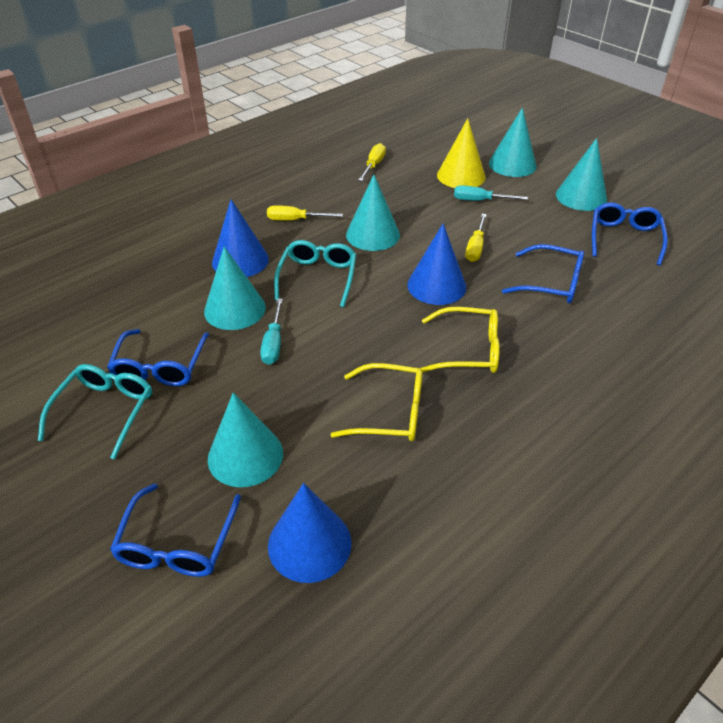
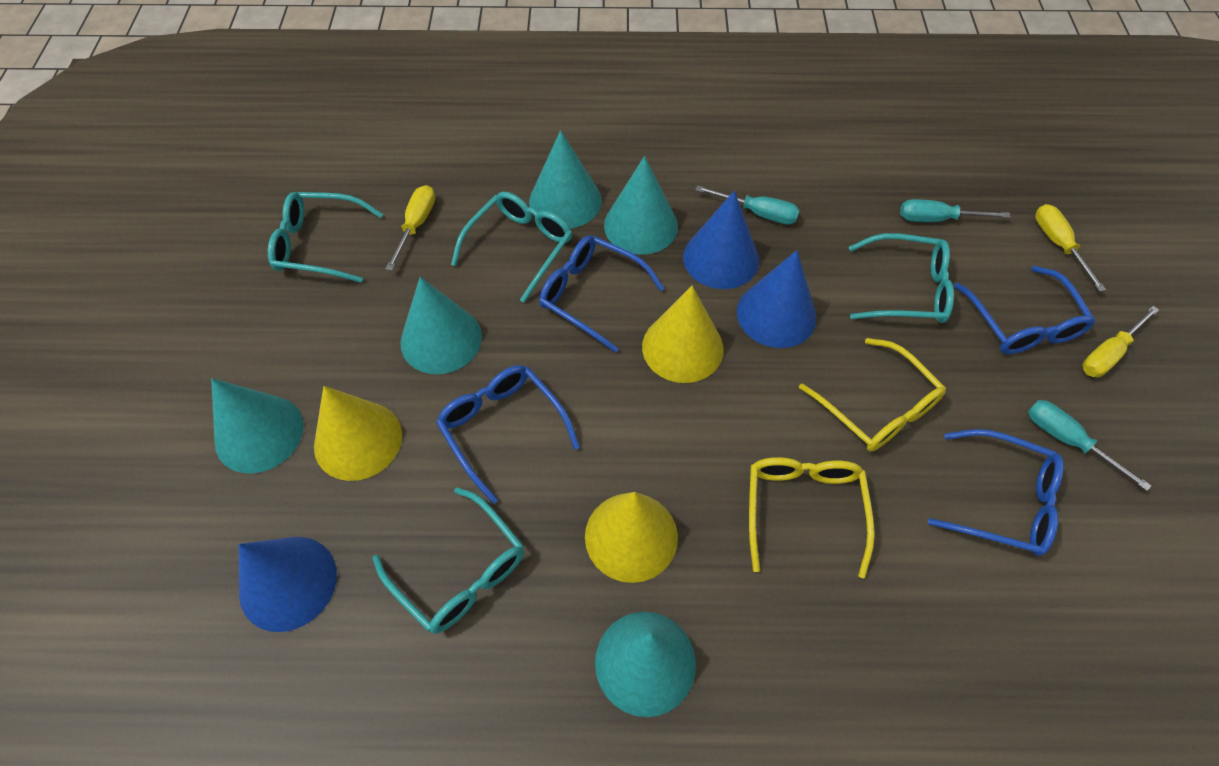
turquoise glasses: 2 -> 4
turquoise screwdriver: 2 -> 3
yellow cone: 1 -> 3

